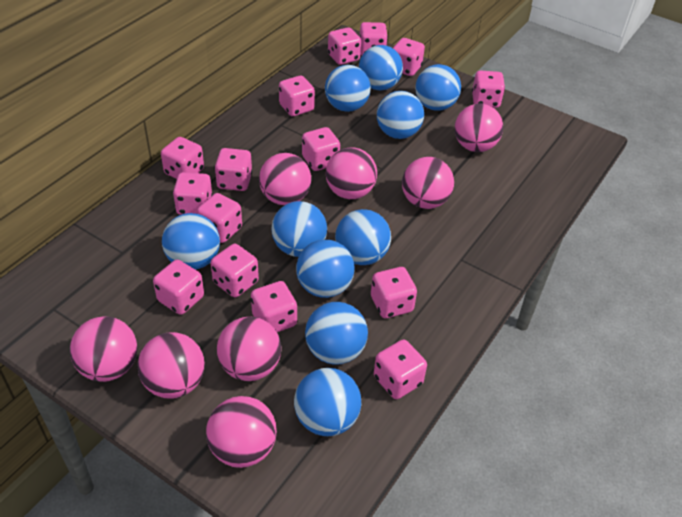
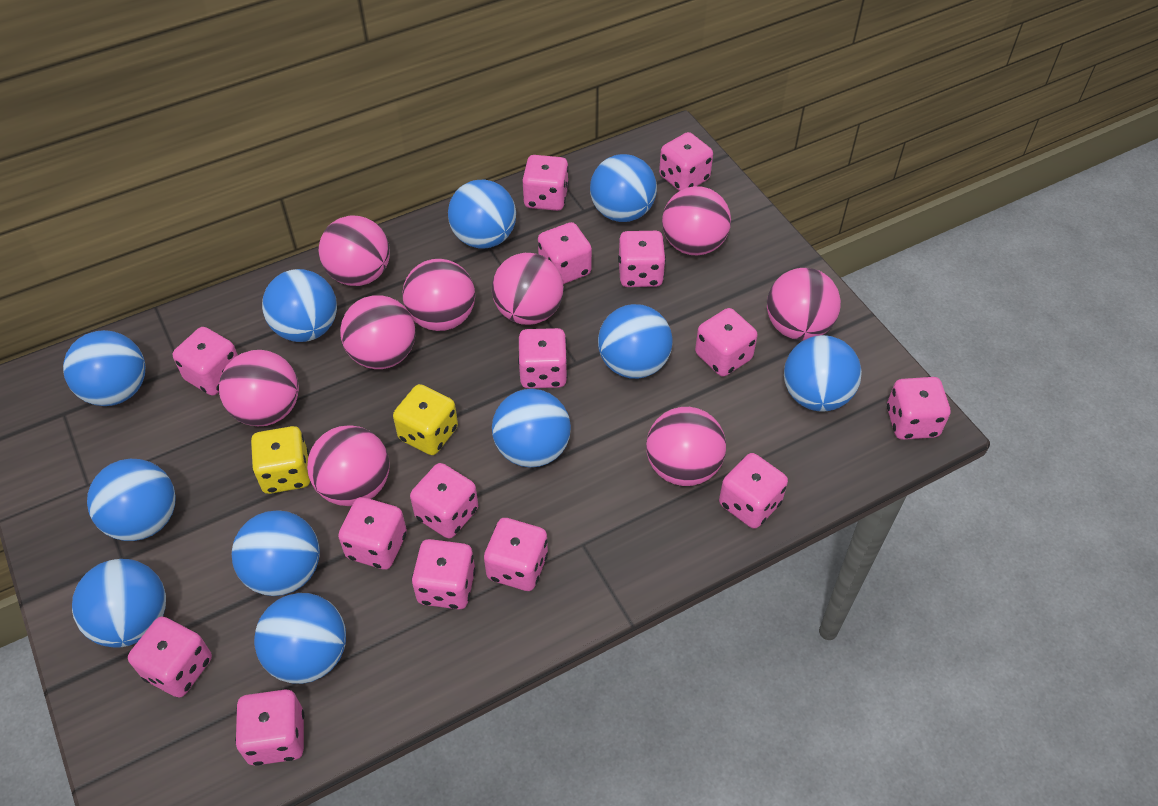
blue ball: 10 -> 11
pink ball: 8 -> 9
yellow dice: 0 -> 2

